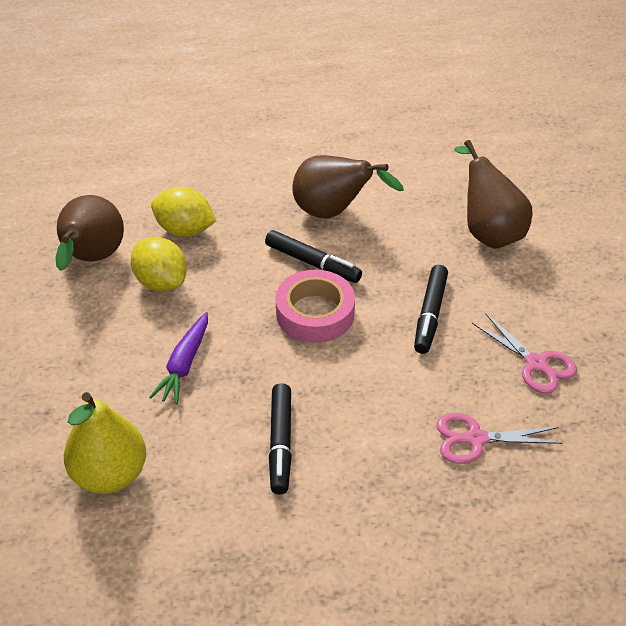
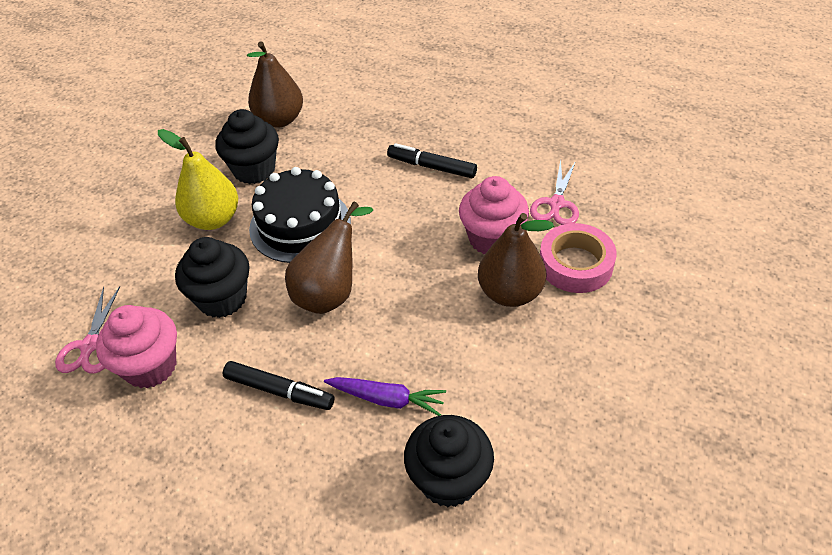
black cake: 0 -> 1
black cupcake: 0 -> 3
black marker: 3 -> 2
pink cupcake: 0 -> 2
yellow lemon: 2 -> 0

